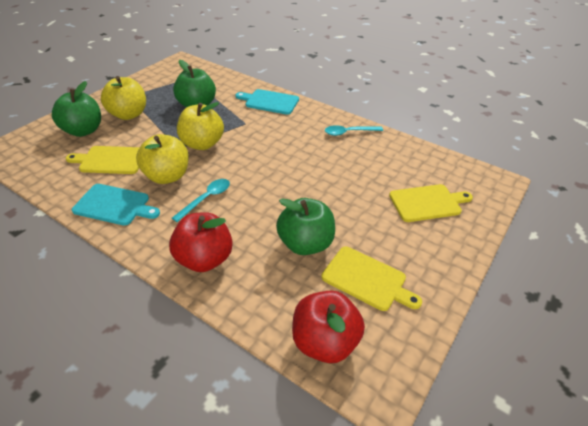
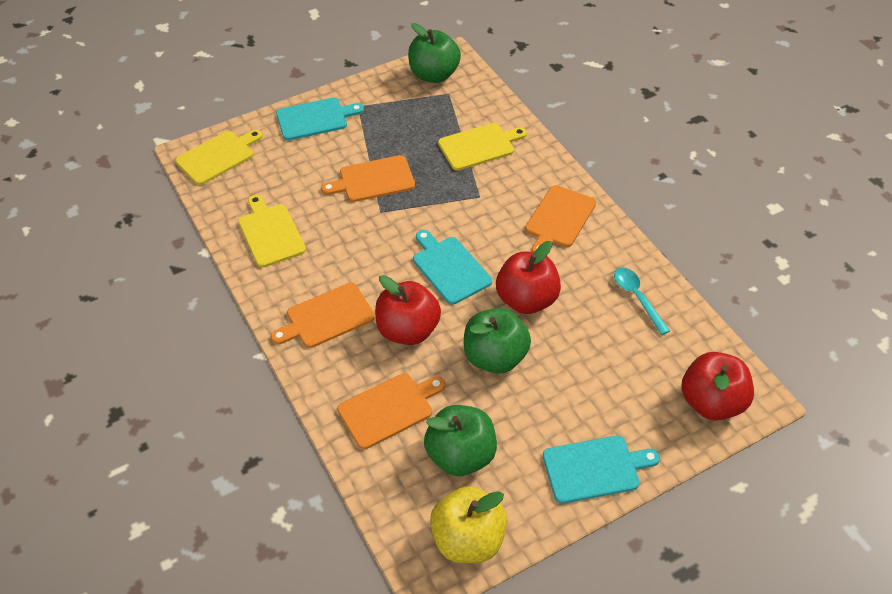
orange cutting board: 0 -> 4
red apple: 2 -> 3
turquoise cutting board: 2 -> 3
turquoise spoon: 2 -> 1
yellow apple: 3 -> 1

